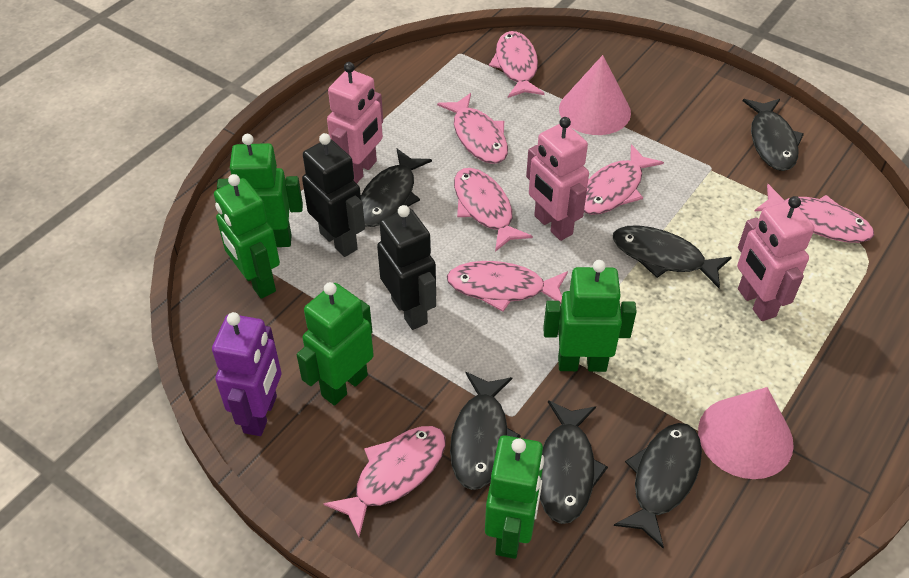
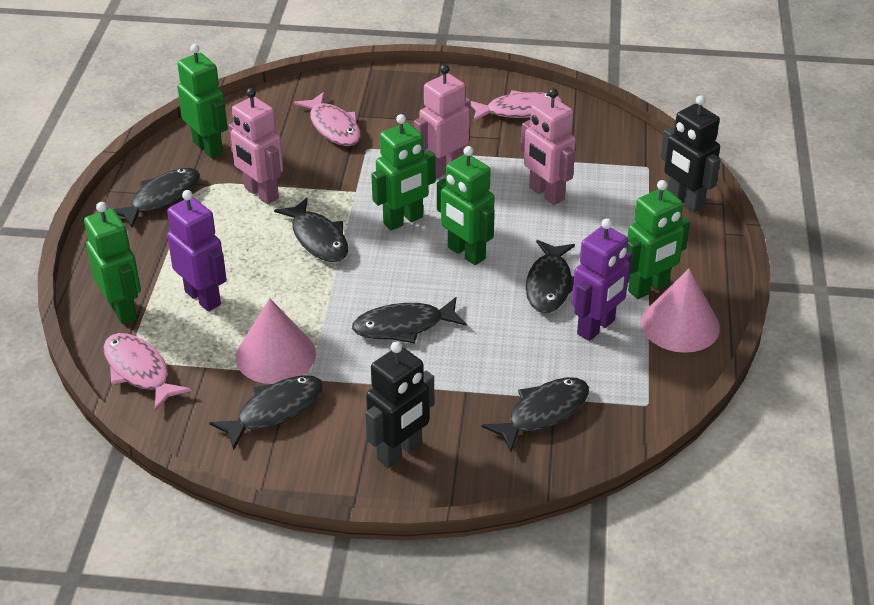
pink fish: 7 -> 3
purple robot: 1 -> 2

